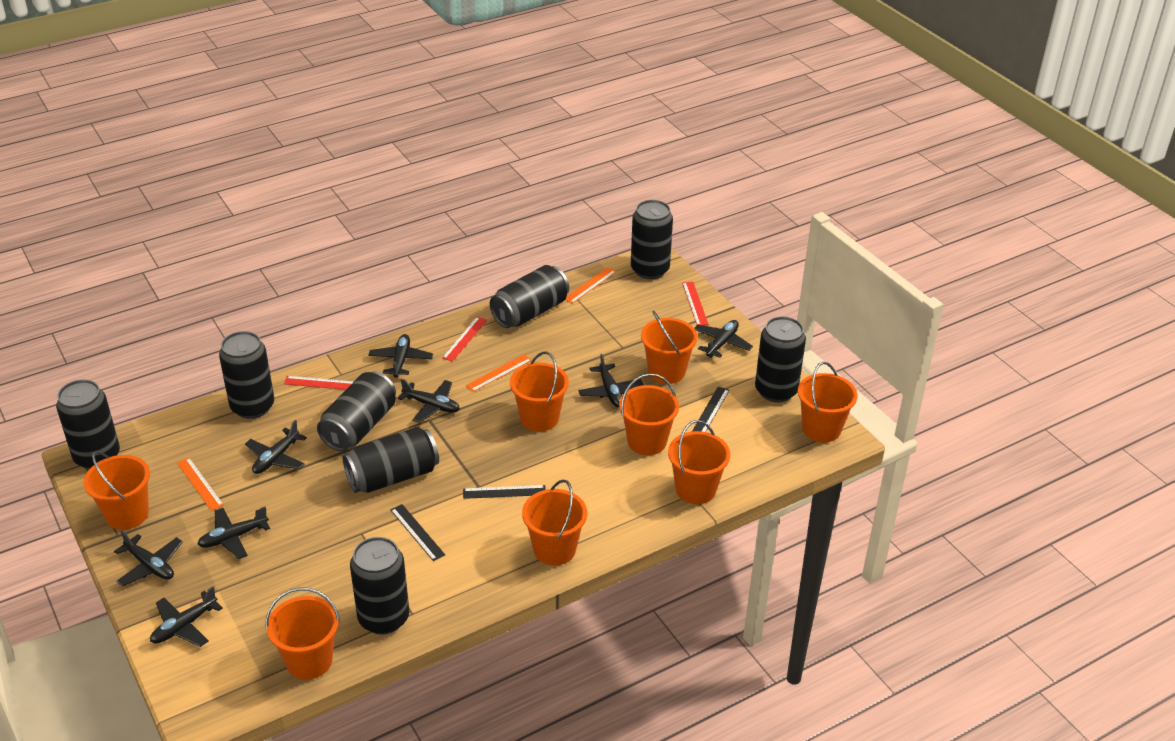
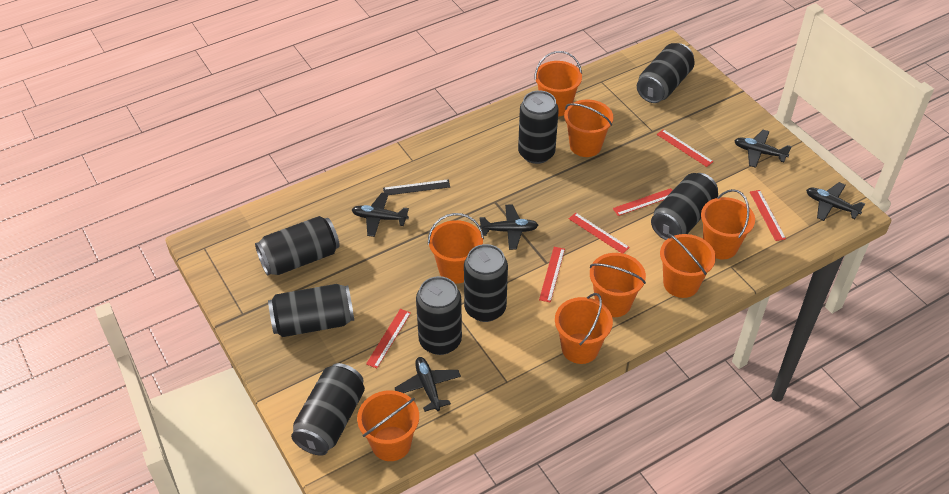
black plane: 8 -> 5
black ruler: 3 -> 1
orange ruler: 3 -> 0
red ruler: 3 -> 6

